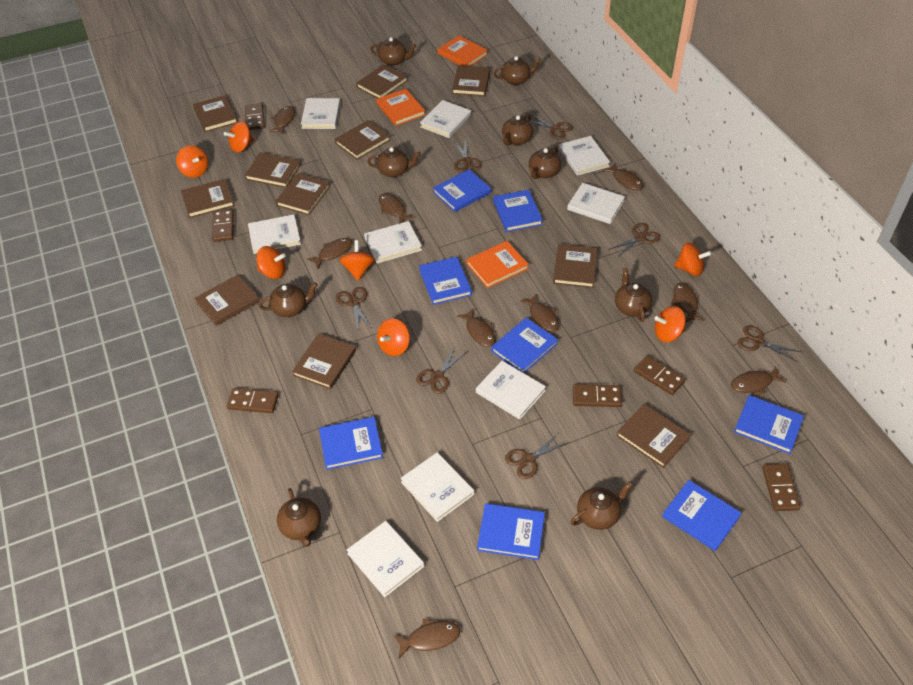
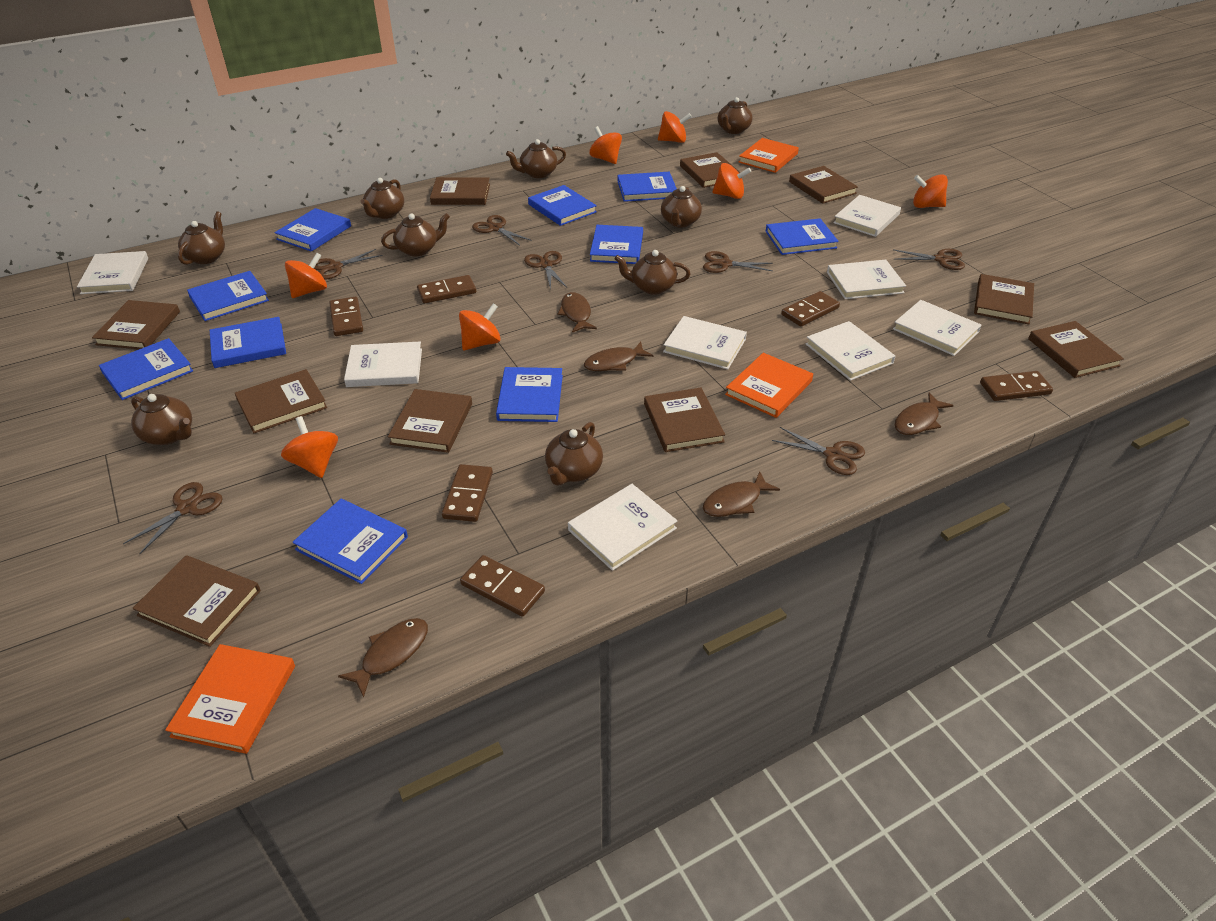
blue book: 8 -> 10
brown book: 11 -> 10
brown fish: 9 -> 5
white book: 9 -> 8

